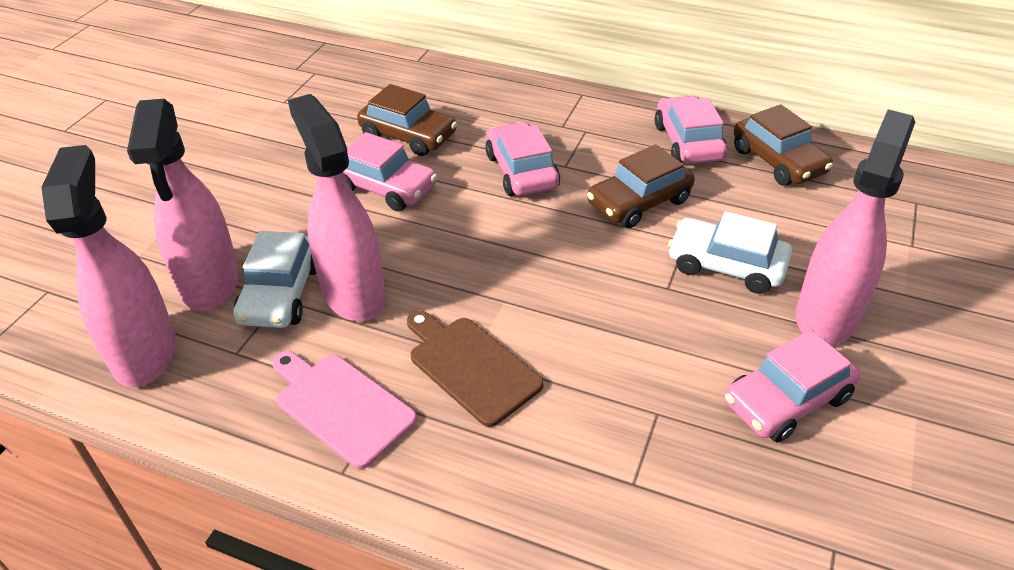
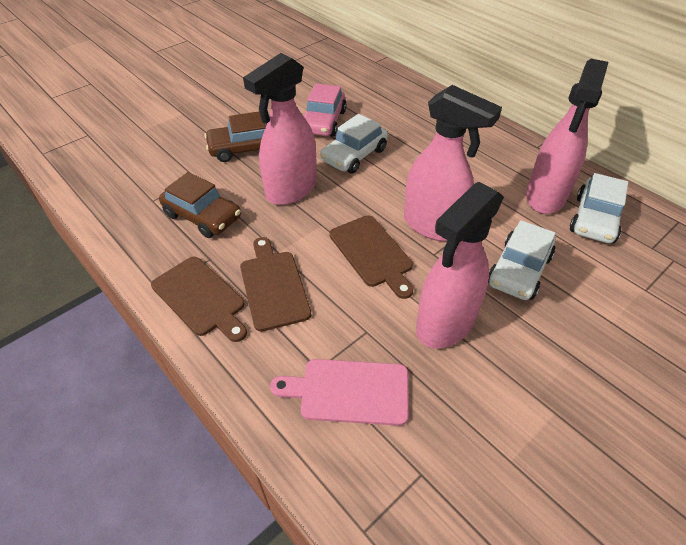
brown car: 3 -> 2
brown cutting board: 1 -> 3
pink car: 4 -> 1
white car: 2 -> 3

